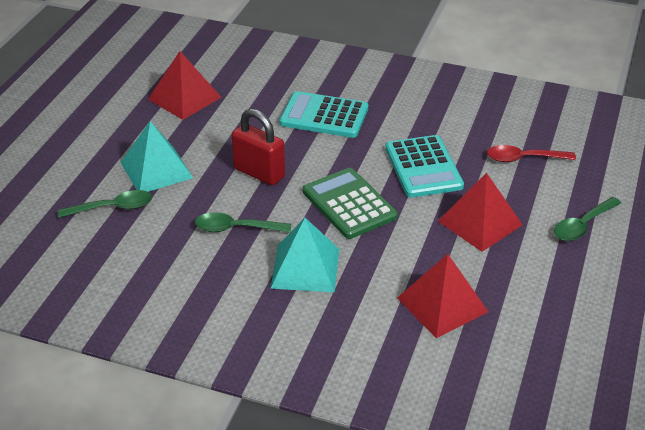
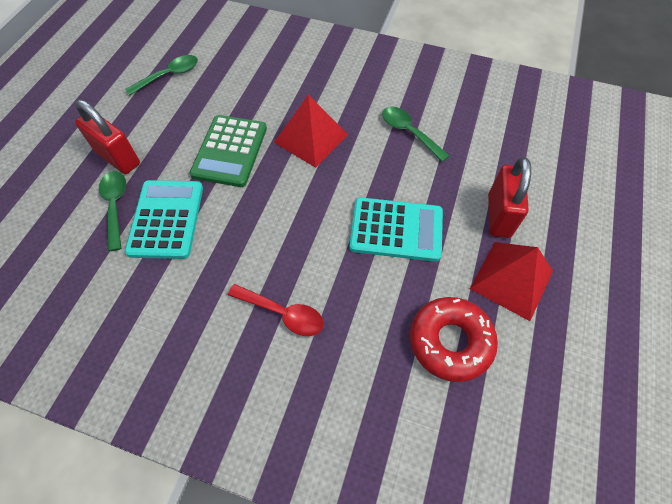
red donut: 0 -> 1
red padlock: 1 -> 2
red pyramid: 3 -> 2
turquoise pyramid: 2 -> 0

